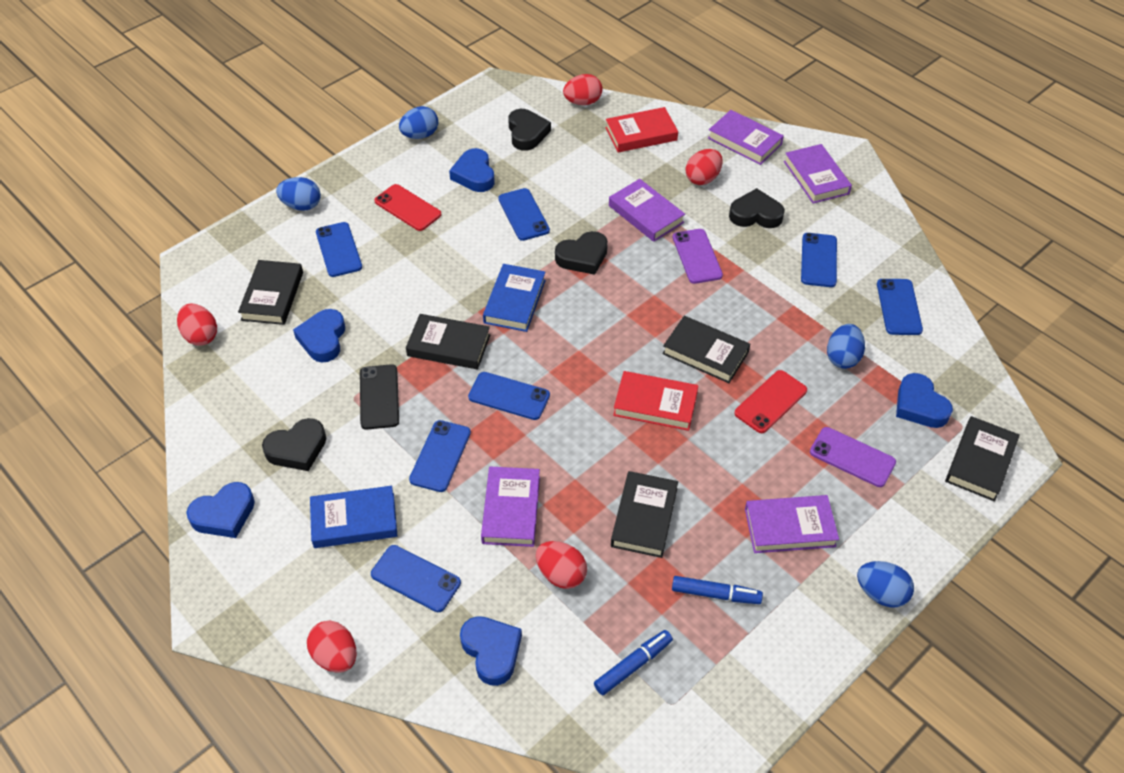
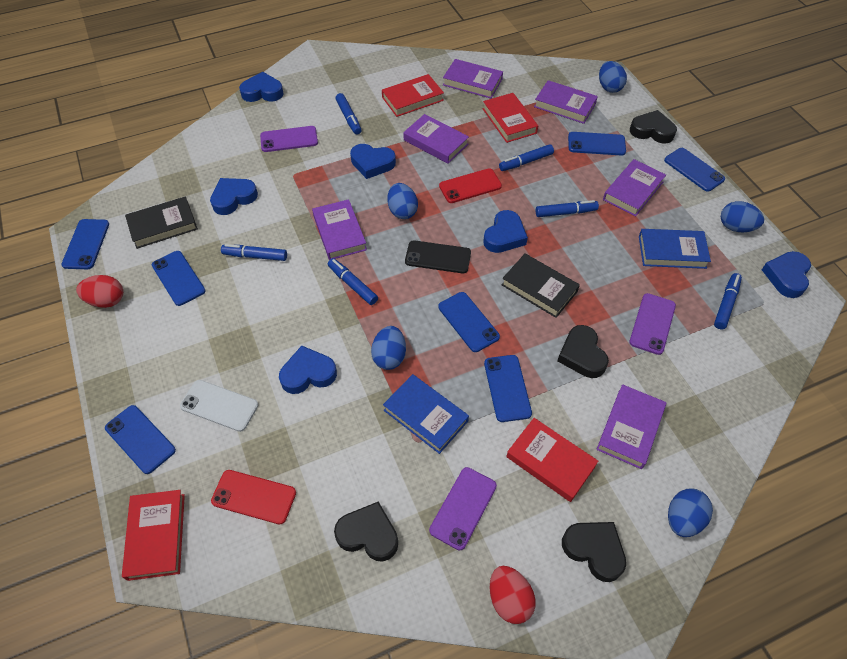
black book: 5 -> 2
blue egg: 4 -> 5
blue heart: 5 -> 6
blue marker: 2 -> 6
purple book: 5 -> 6
purple phone: 2 -> 3
red book: 2 -> 4
red egg: 5 -> 2
white phone: 0 -> 1

